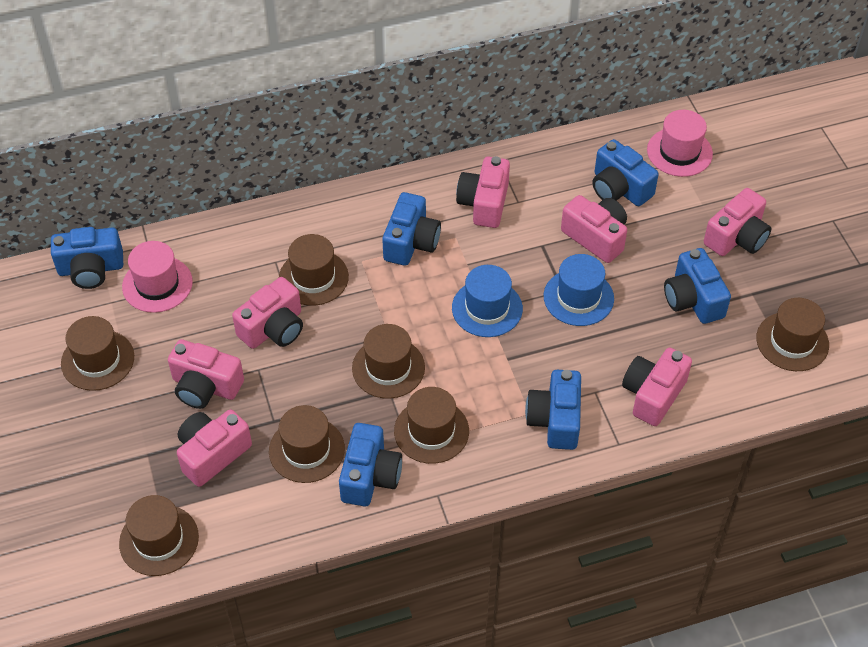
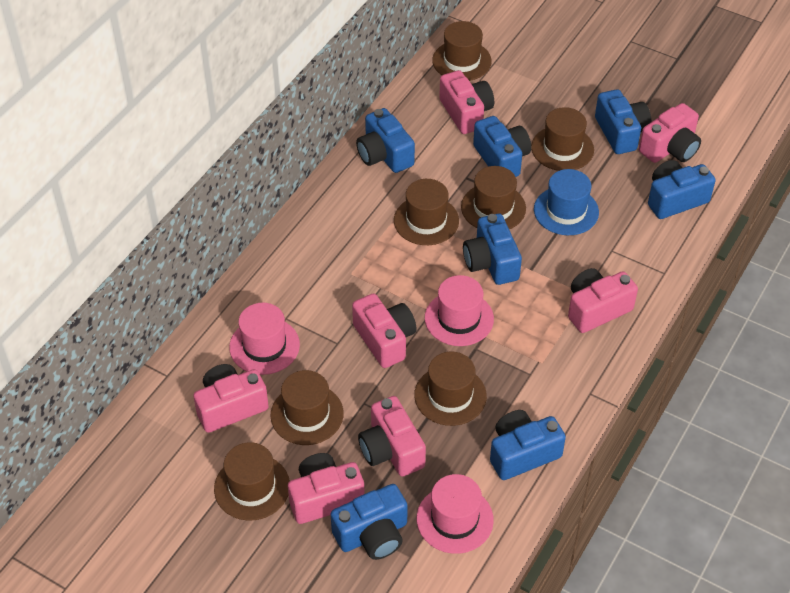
blue camera: 6 -> 7
blue hat: 2 -> 1
pink hat: 2 -> 3

